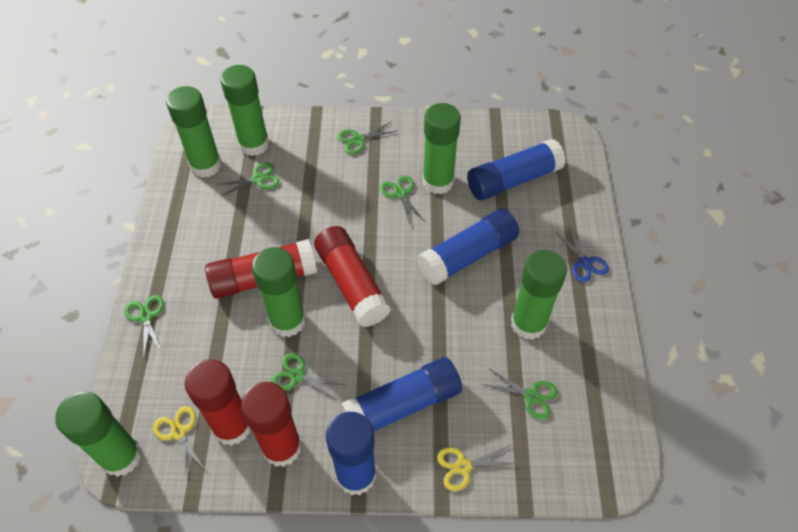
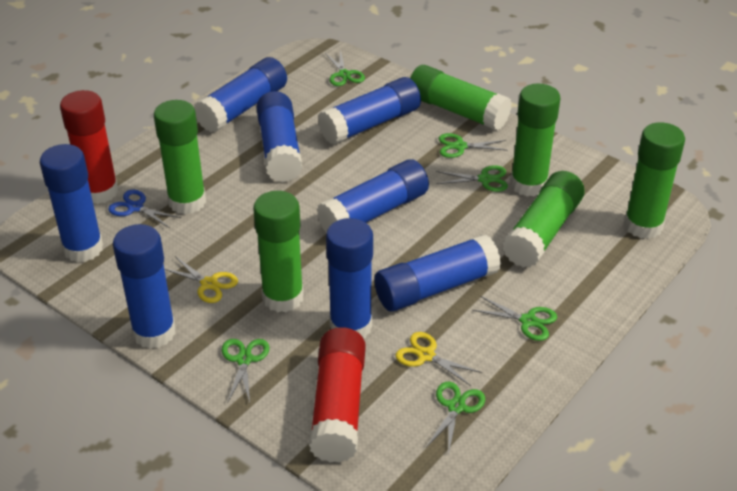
blue glue stick: 4 -> 8
red glue stick: 4 -> 2

